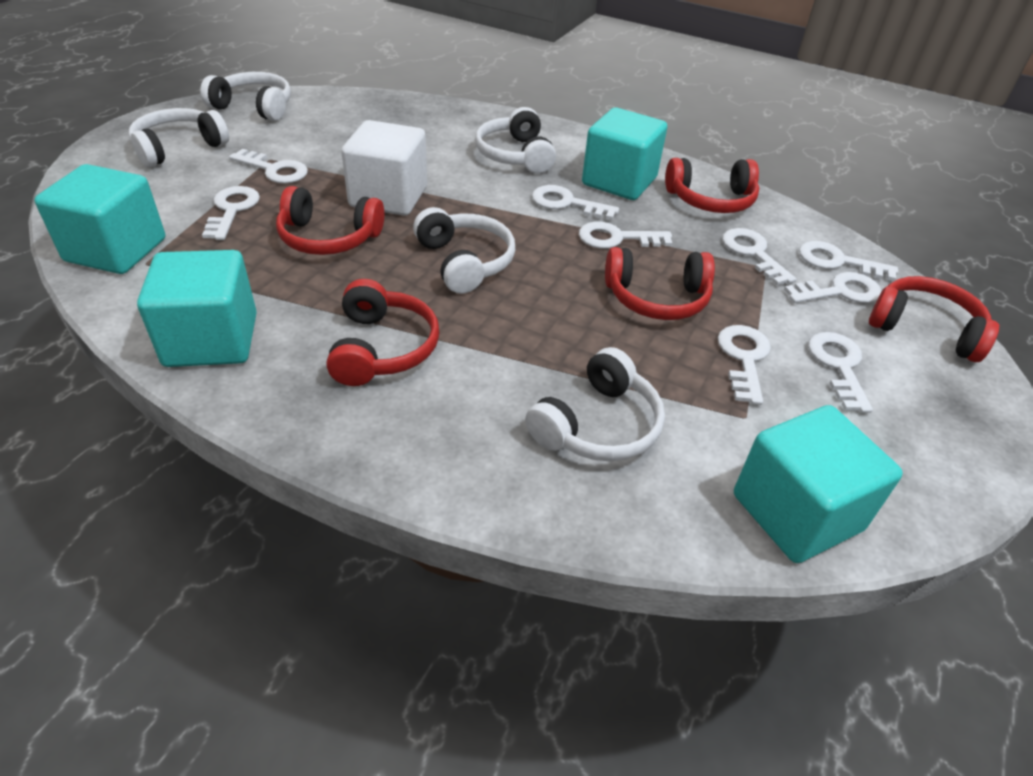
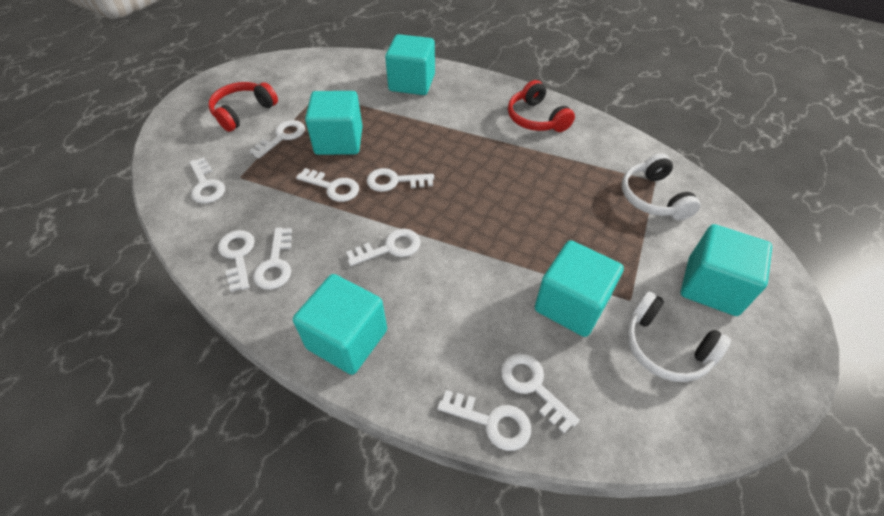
red headphones: 5 -> 2
turquoise cube: 4 -> 5
white cube: 1 -> 0
white headphones: 5 -> 2

